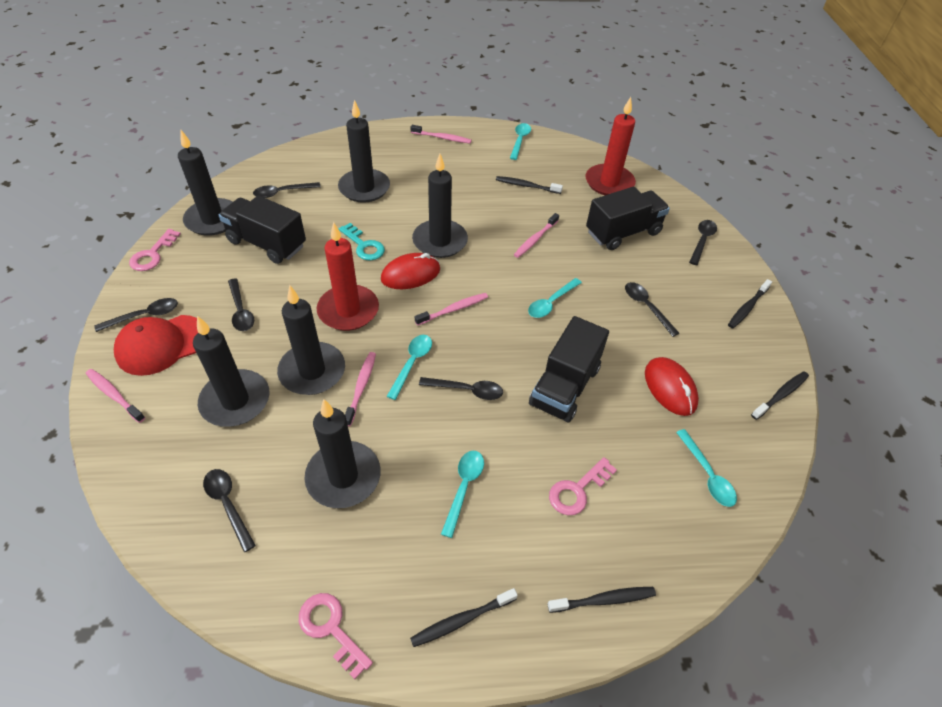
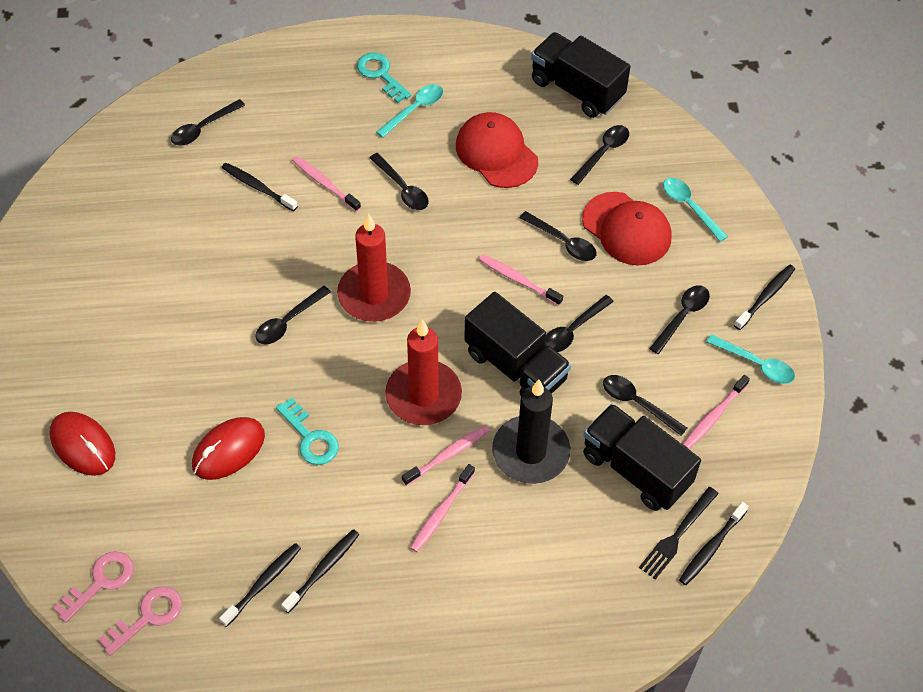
black candle: 6 -> 1
black fork: 0 -> 1
black spoon: 7 -> 8
pink key: 3 -> 2
red cap: 1 -> 2
turquoise key: 1 -> 2
turquoise spoon: 5 -> 3

